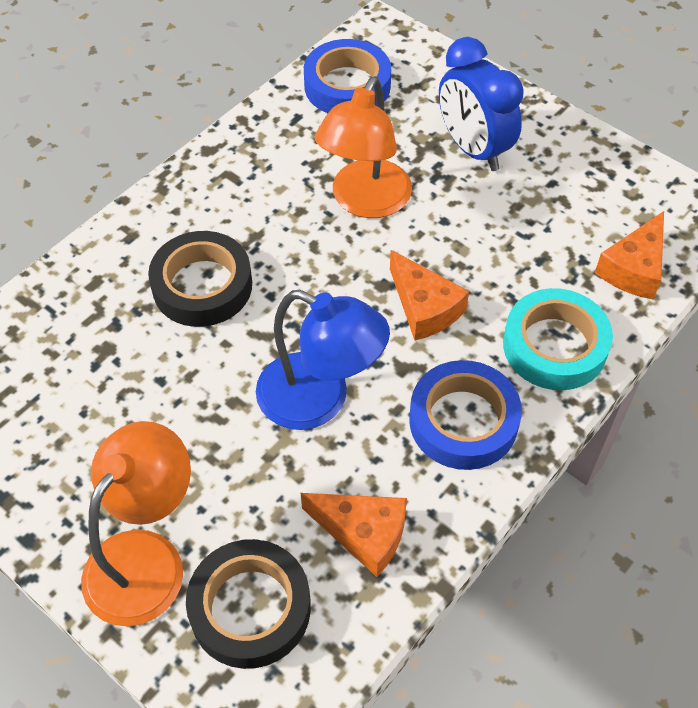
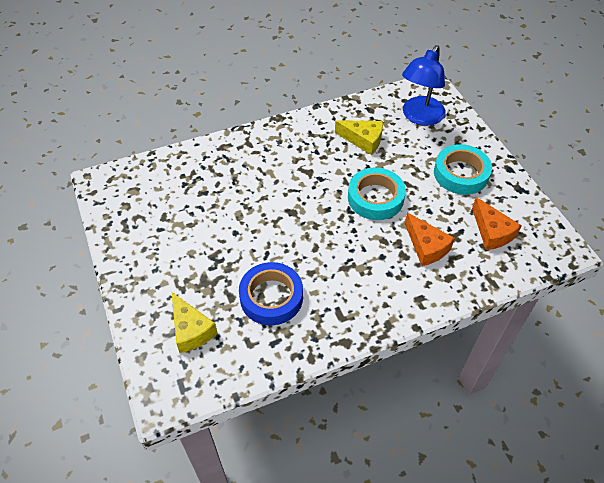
black tape: 2 -> 0
blue clock: 1 -> 0
blue tape: 2 -> 1
orange cheese: 3 -> 2
orange lamp: 2 -> 0
turquoise tape: 1 -> 2
yellow cheese: 0 -> 2

